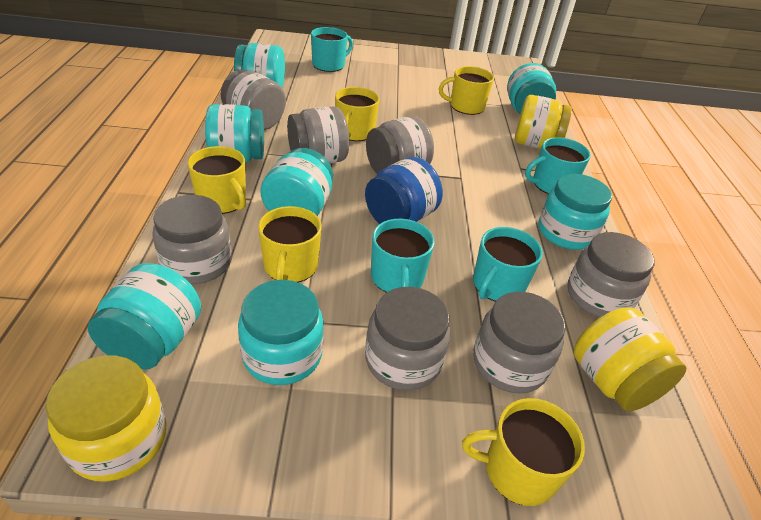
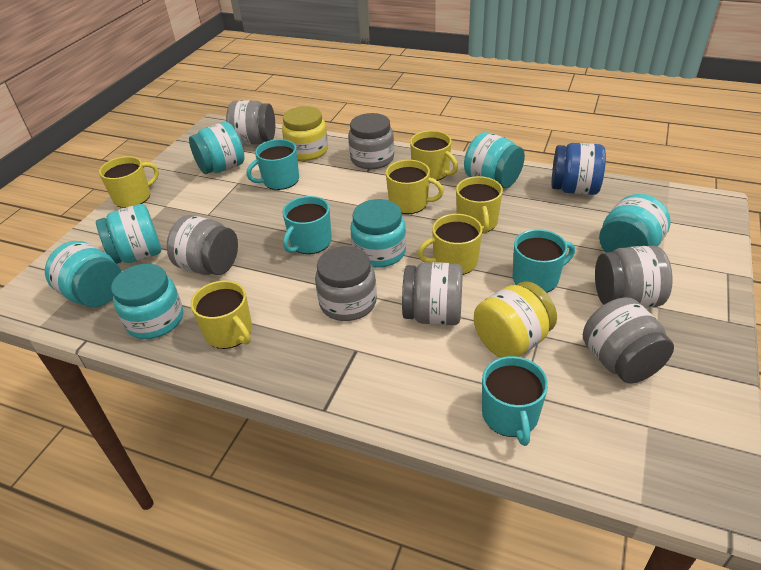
yellow jar: 3 -> 2
yellow mug: 5 -> 6

